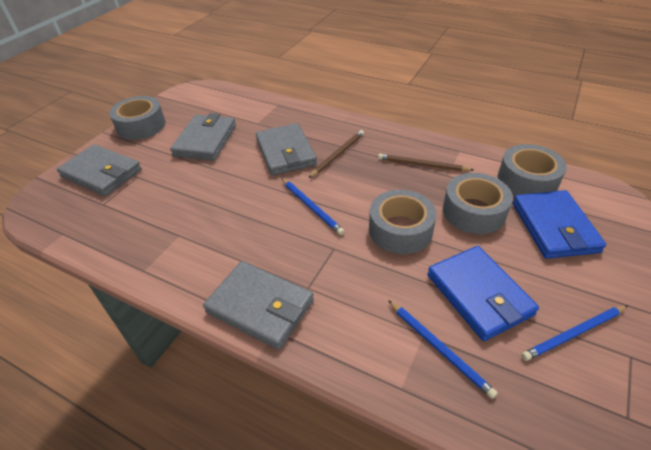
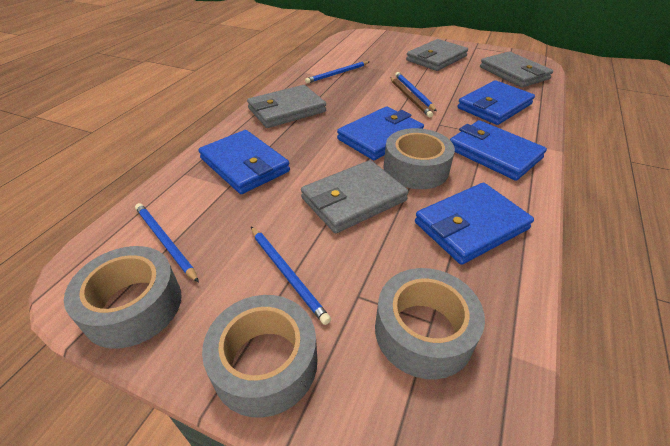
blue pencil: 3 -> 4
blue wallet: 2 -> 5
brown pencil: 2 -> 1

